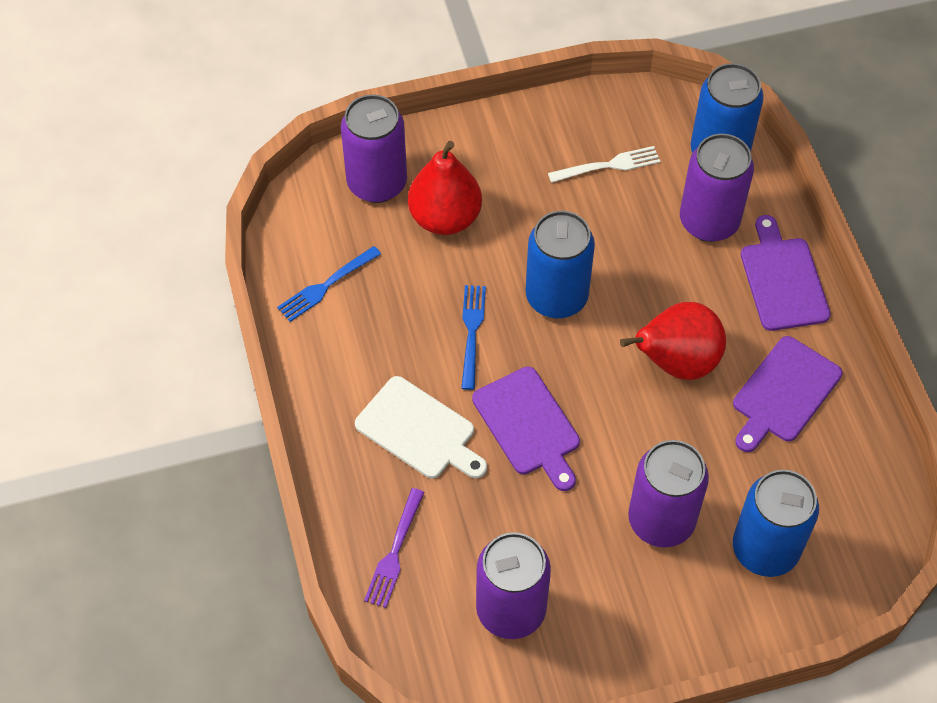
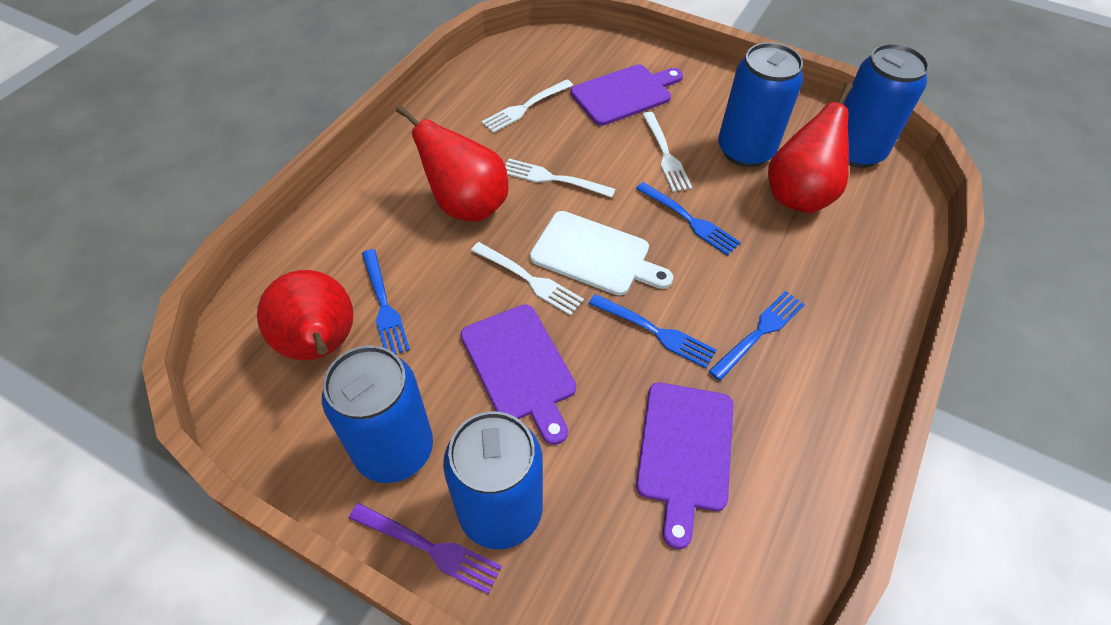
blue can: 3 -> 4
blue fork: 2 -> 4
purple can: 4 -> 0
red pear: 2 -> 3
white fork: 1 -> 4

